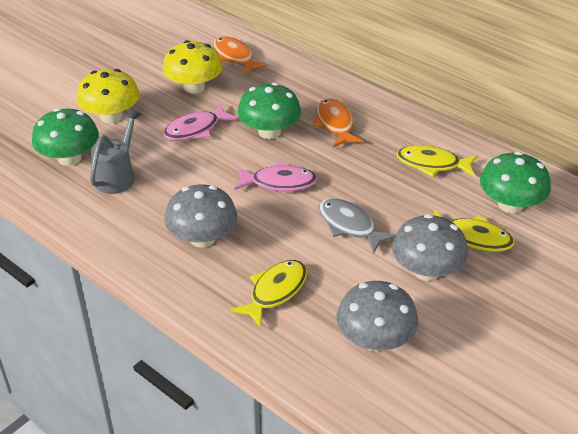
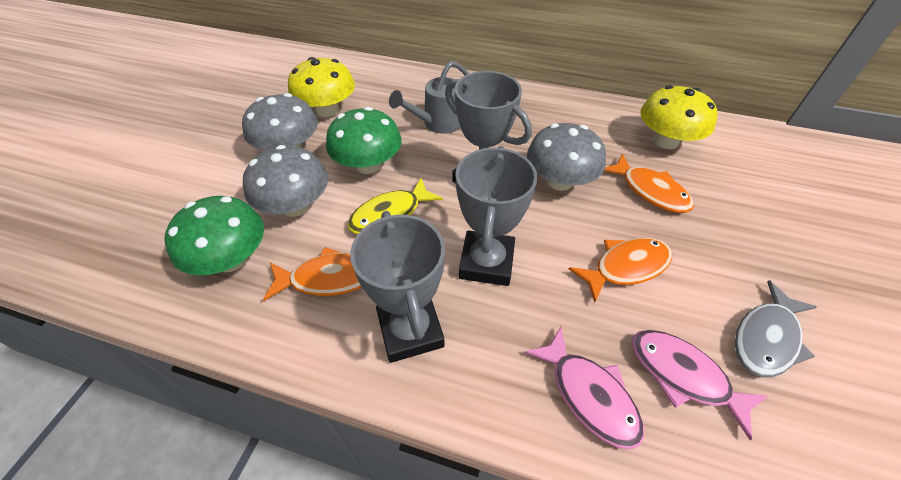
green mushroom: 3 -> 2
grey trophy: 0 -> 3
orange fish: 2 -> 3
yellow fish: 3 -> 1

